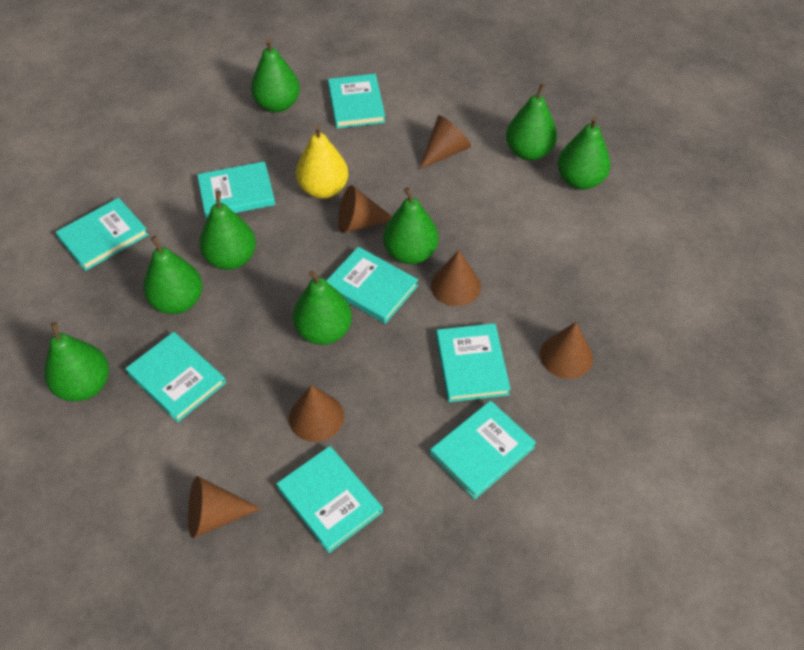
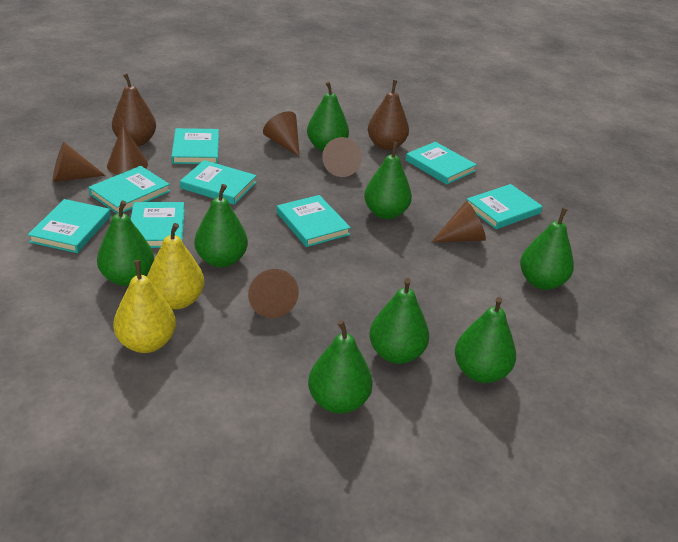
brown pear: 0 -> 2
yellow pear: 1 -> 2

